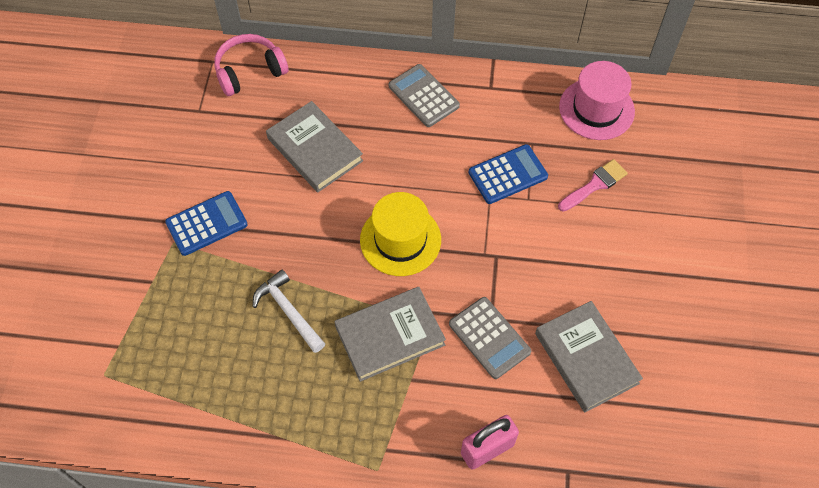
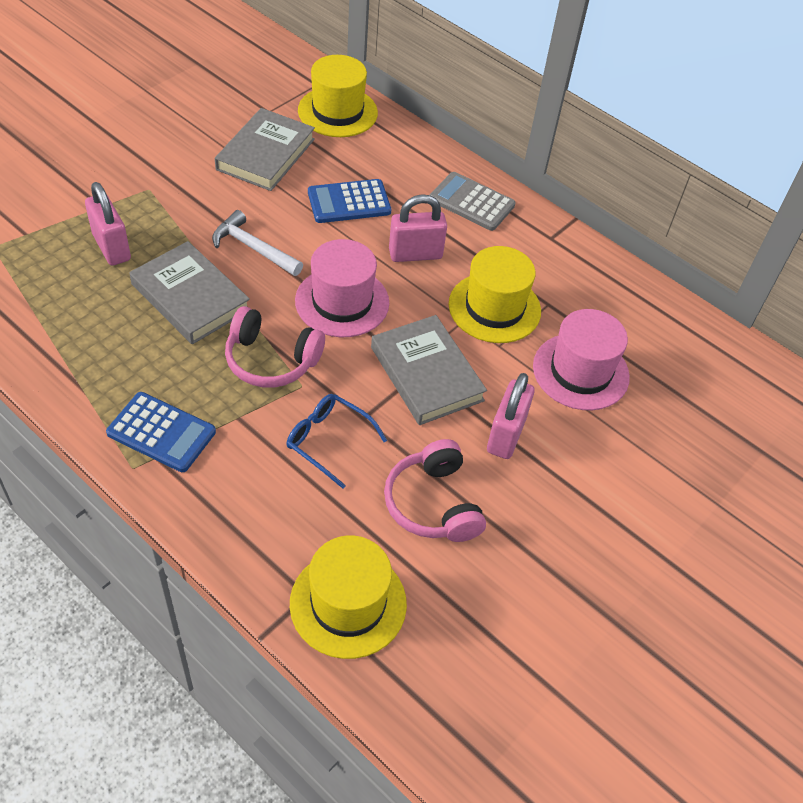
blue glasses: 0 -> 1
grey calculator: 2 -> 1
pink brush: 1 -> 0
pink hat: 1 -> 2
pink headphones: 1 -> 2
pink padlock: 1 -> 3
yellow hat: 1 -> 3

